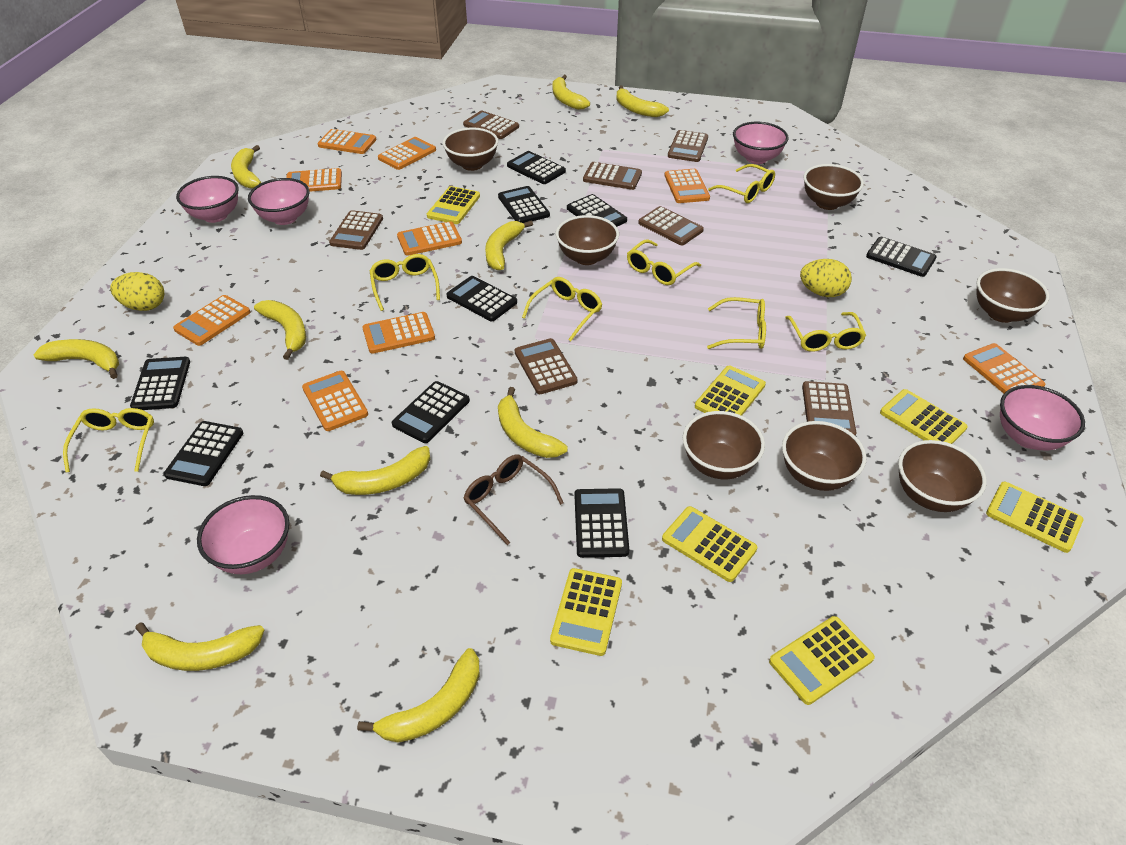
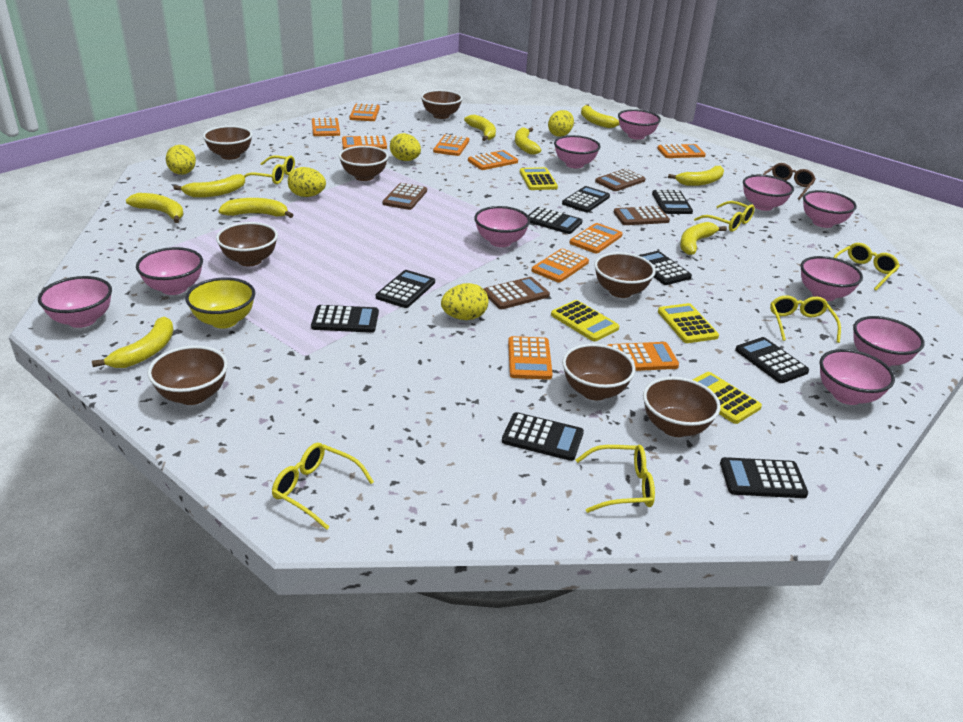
brown bowl: 7 -> 8
brown calculator: 7 -> 4
orange calculator: 9 -> 10
pink bowl: 5 -> 10
yellow banana: 10 -> 9
yellow bowl: 0 -> 1
yellow calculator: 7 -> 4
yellow egg: 2 -> 5
yellow glasses: 7 -> 6

